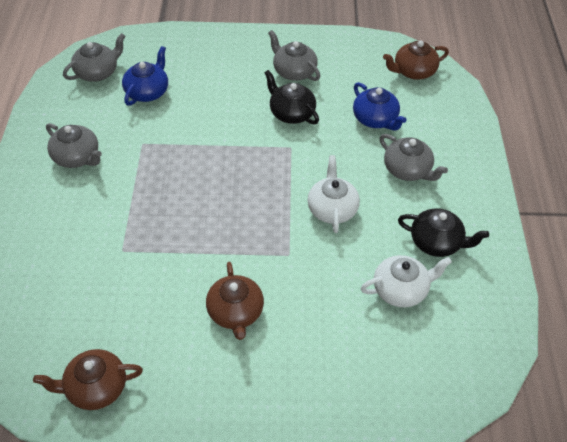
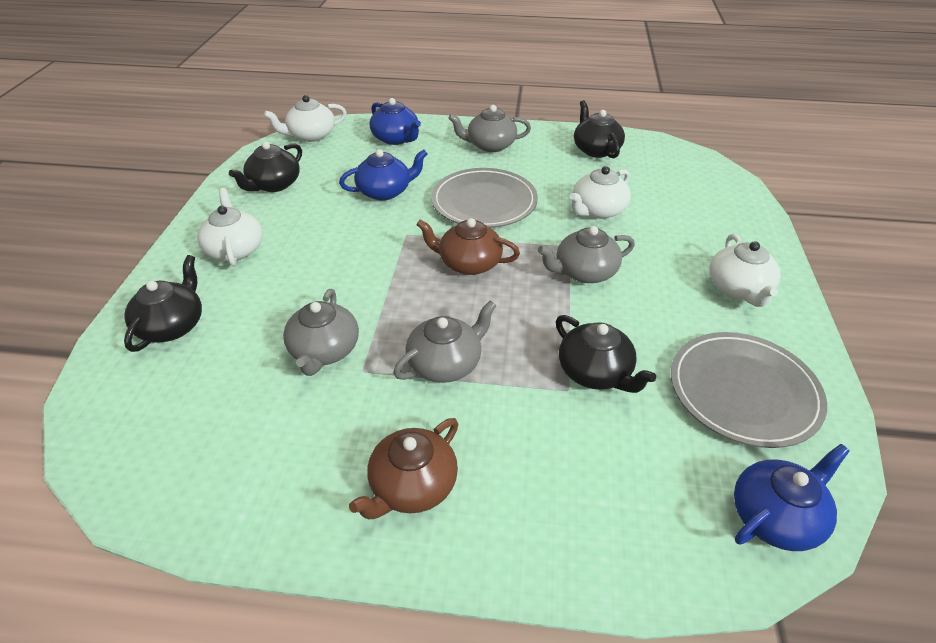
black teapot: 2 -> 4
blue teapot: 2 -> 3
brown teapot: 3 -> 2
grey plate: 0 -> 2
white teapot: 2 -> 4

